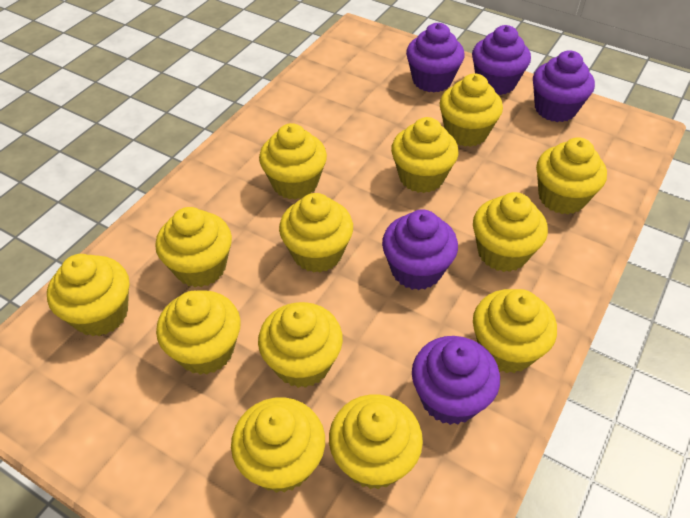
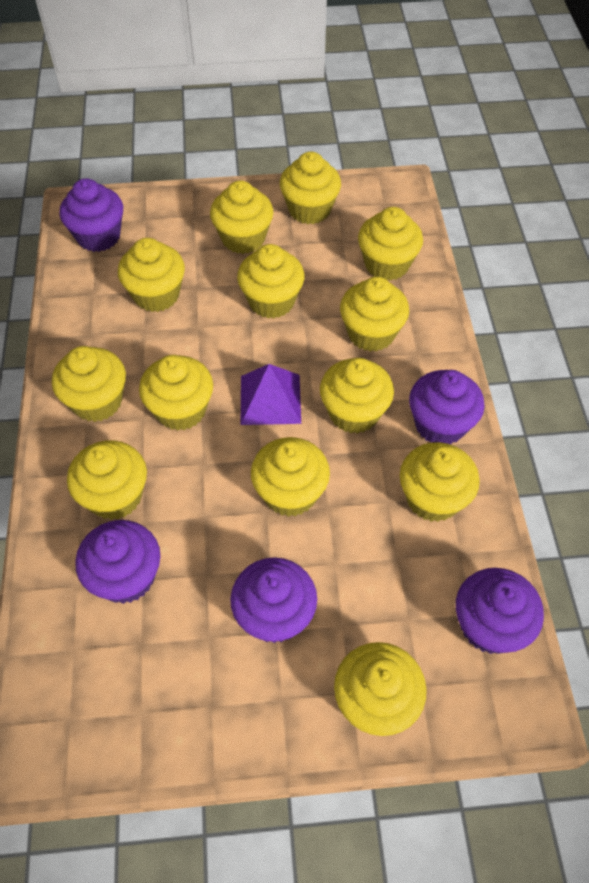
purple pyramid: 0 -> 1

